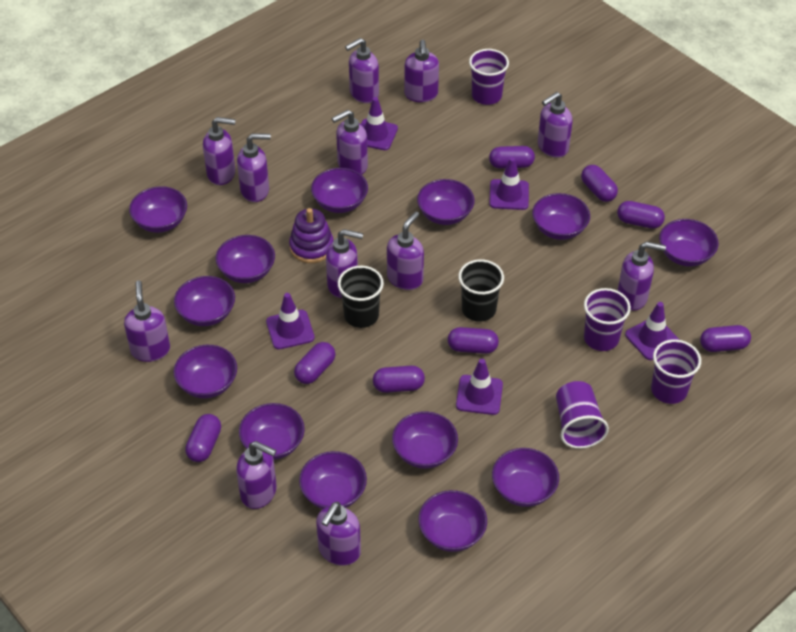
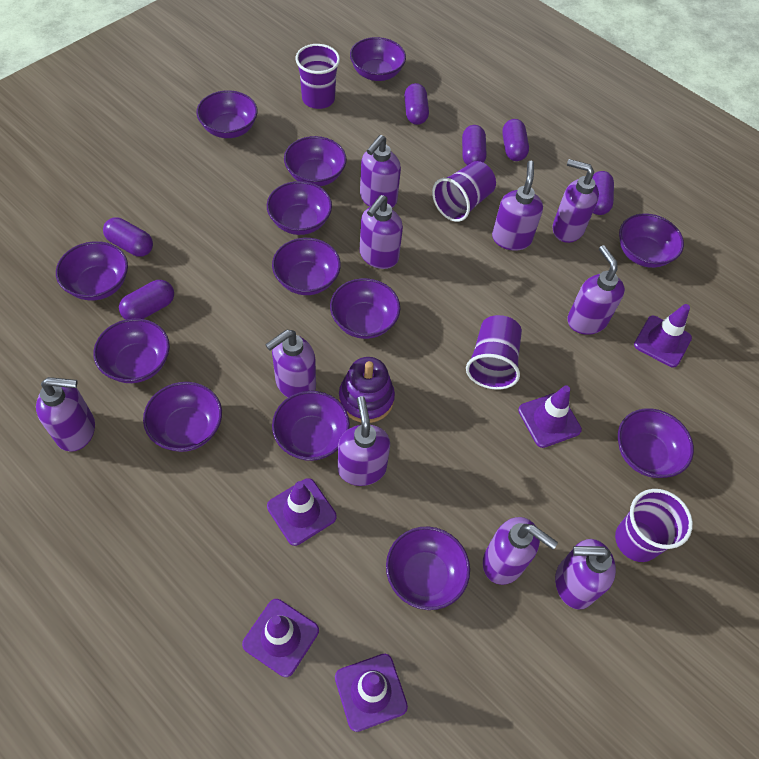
black cup: 2 -> 0
purple capsule: 8 -> 6
purple soap dispenser: 12 -> 10

